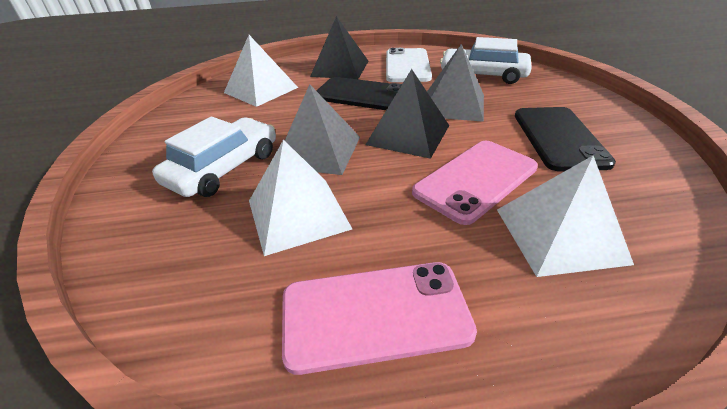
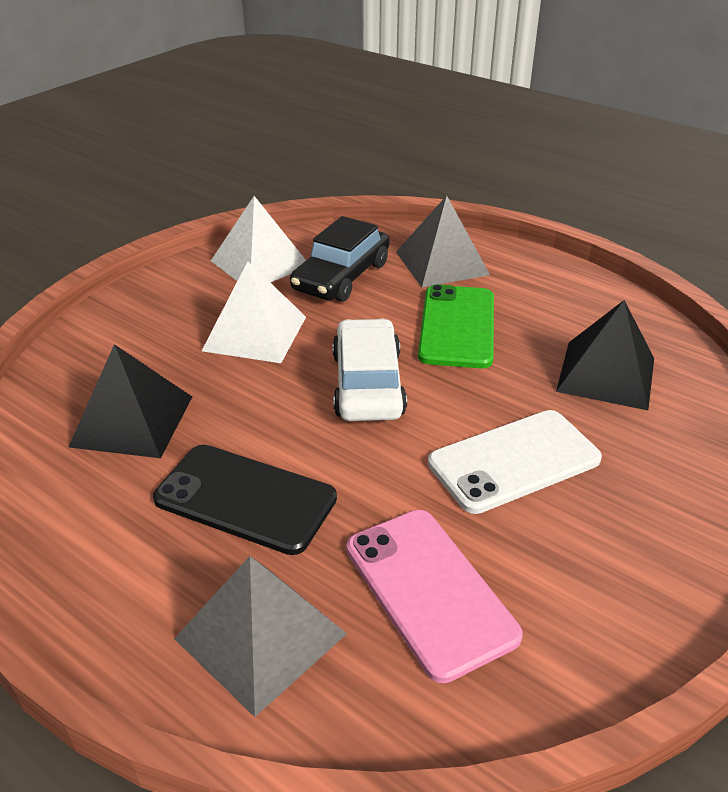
black car: 0 -> 1
black phone: 2 -> 1
green phone: 0 -> 1
pink phone: 2 -> 1
white car: 2 -> 1
white pyramid: 3 -> 2

